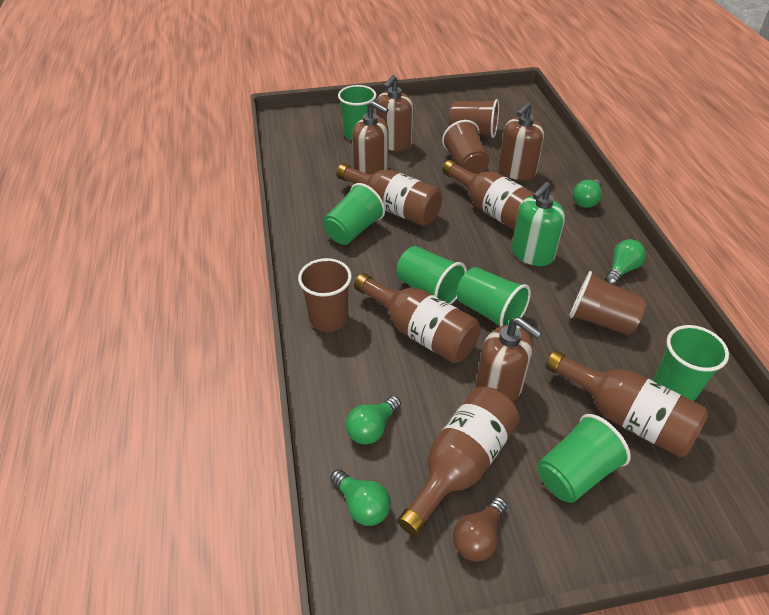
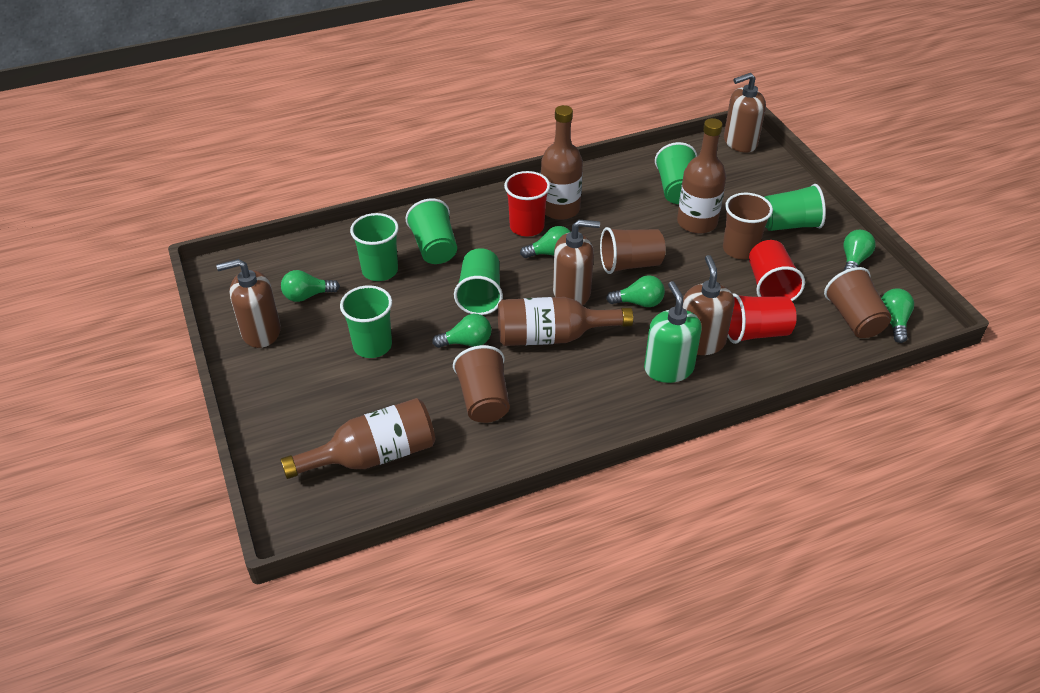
brown bottle: 5 -> 4
brown light bulb: 1 -> 0
green light bulb: 4 -> 6
red cup: 0 -> 3

